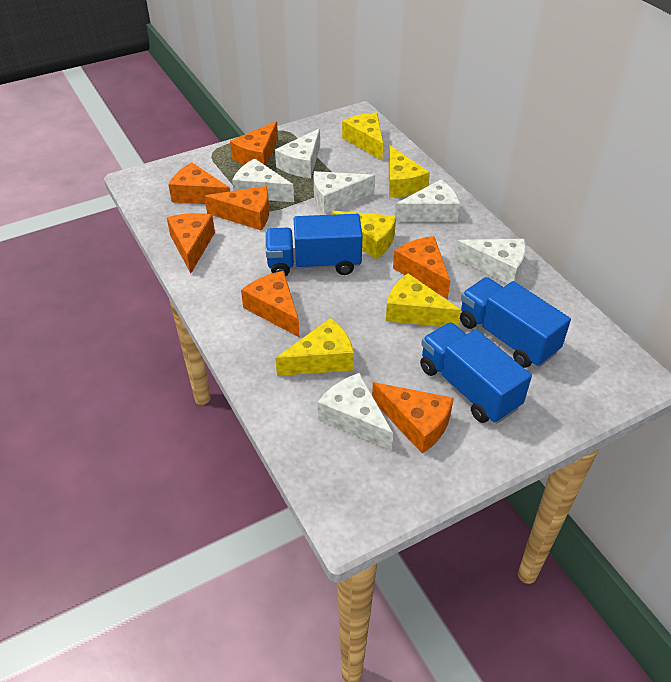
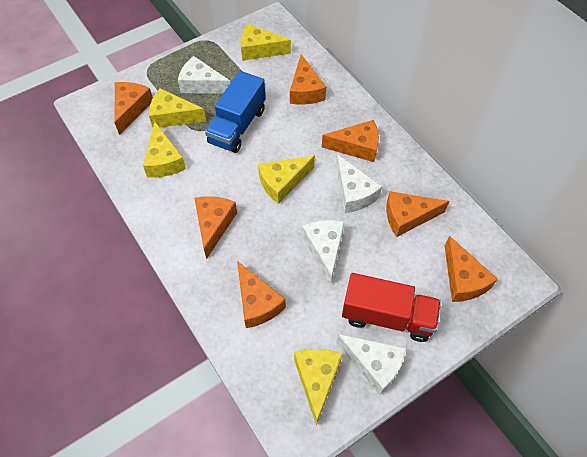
blue truck: 3 -> 1
red truck: 0 -> 1
white cheese: 6 -> 4

